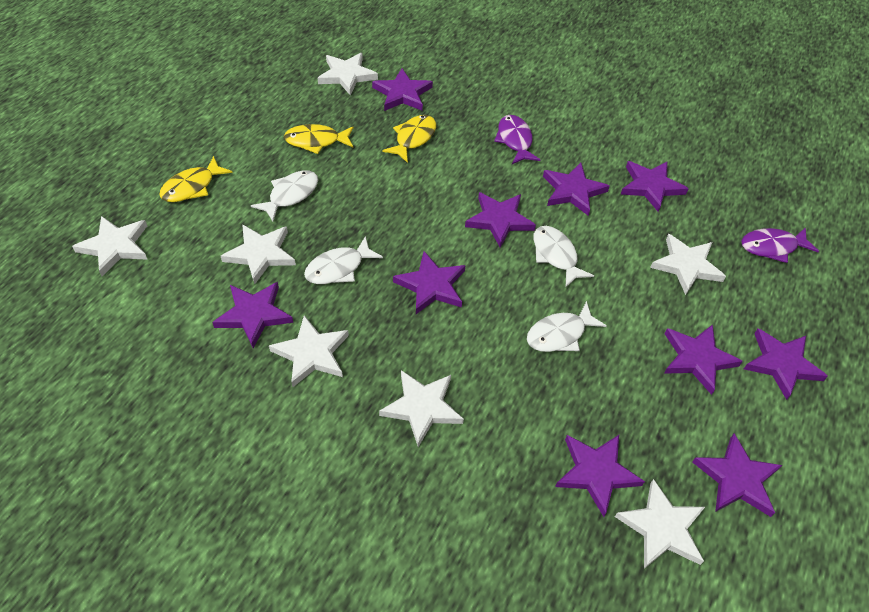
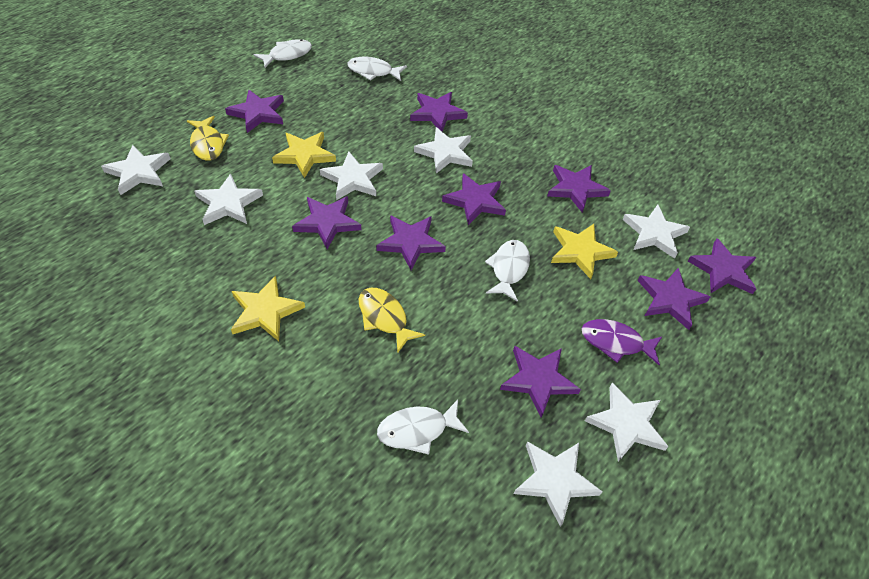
purple fish: 2 -> 1
purple star: 10 -> 9
yellow fish: 3 -> 2
yellow star: 0 -> 3

